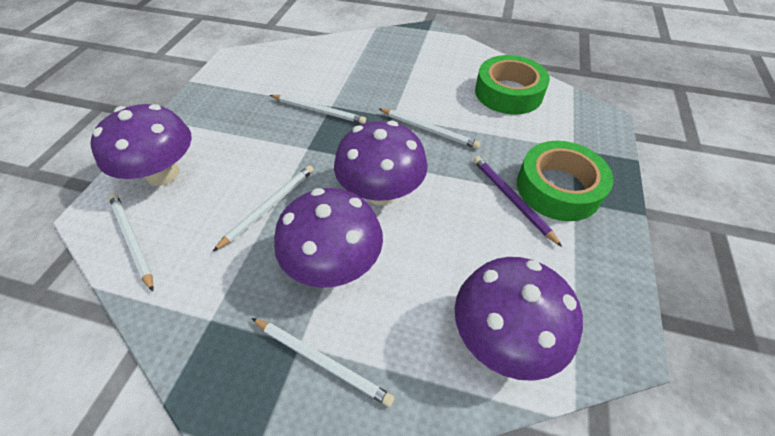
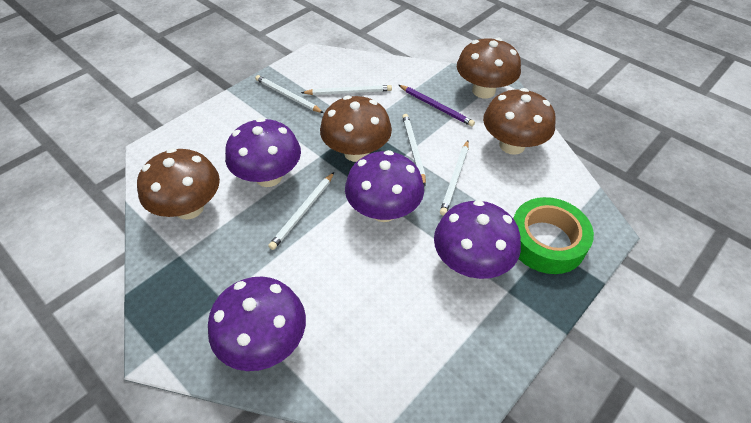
brown mushroom: 0 -> 4
green tape: 2 -> 1

